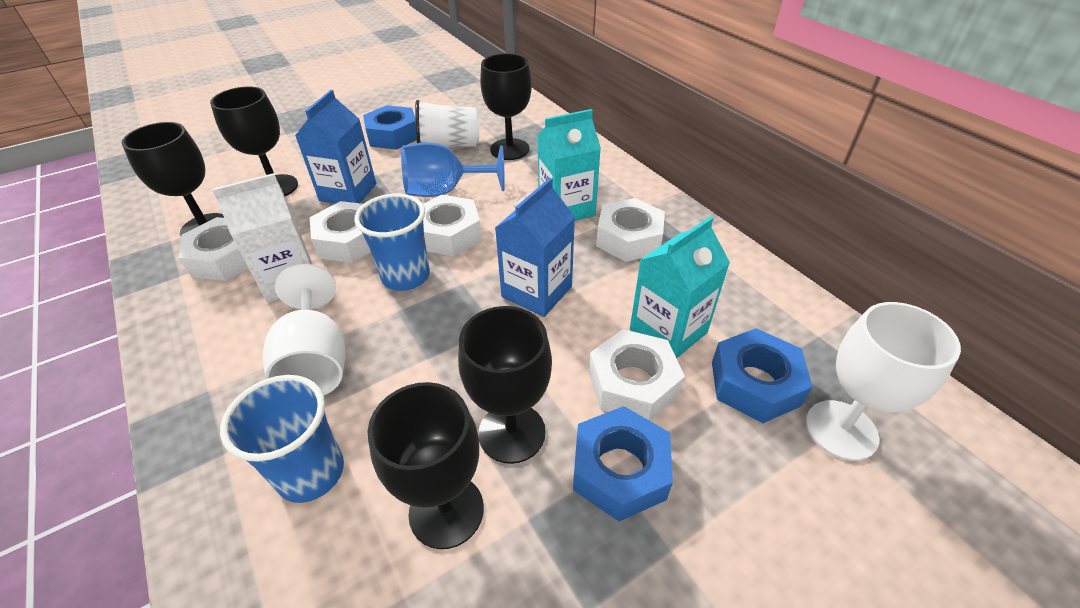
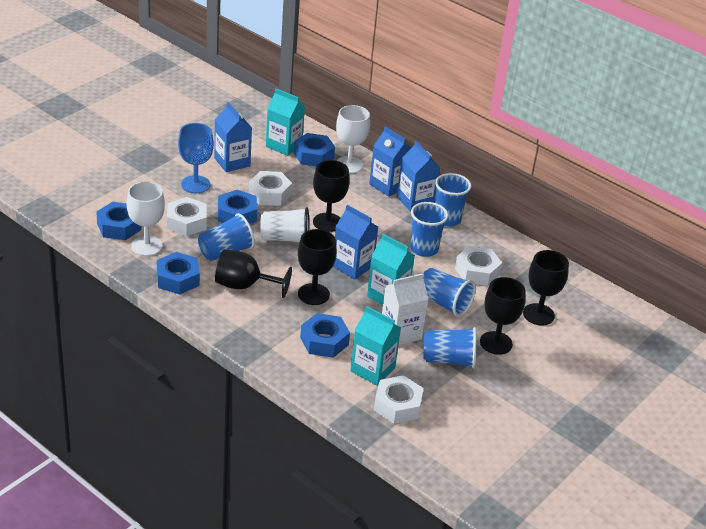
blue carton: 2 -> 4
blue cup: 2 -> 5
blue nut: 3 -> 5
turquoise carton: 2 -> 3
white nut: 5 -> 4

